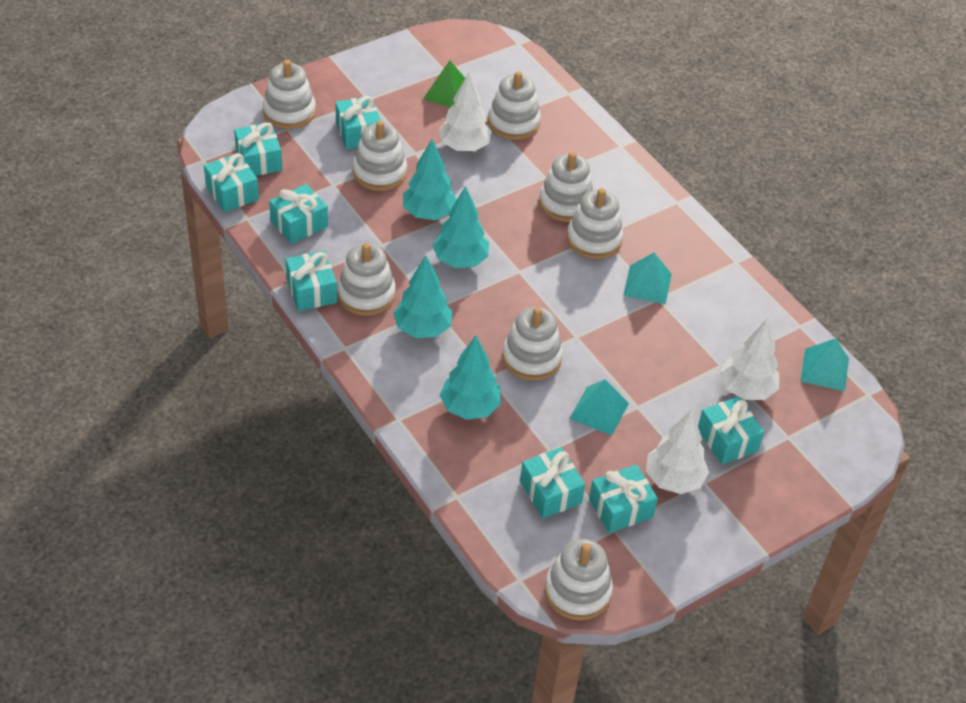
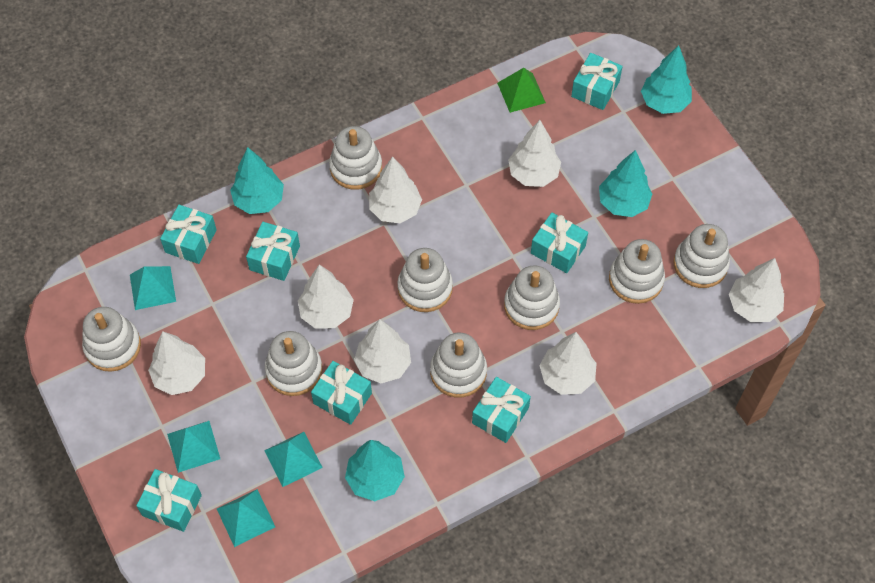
turquoise gift: 8 -> 7
turquoise pyramid: 3 -> 4
white tree: 3 -> 7

